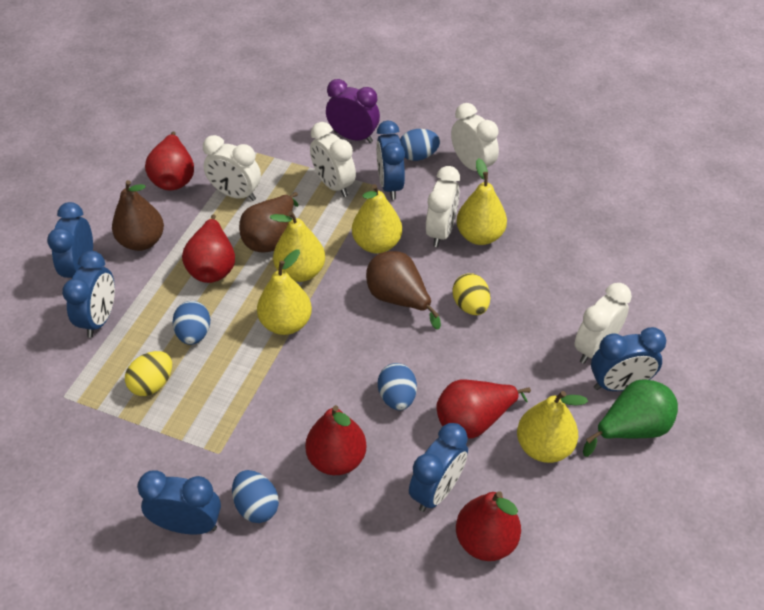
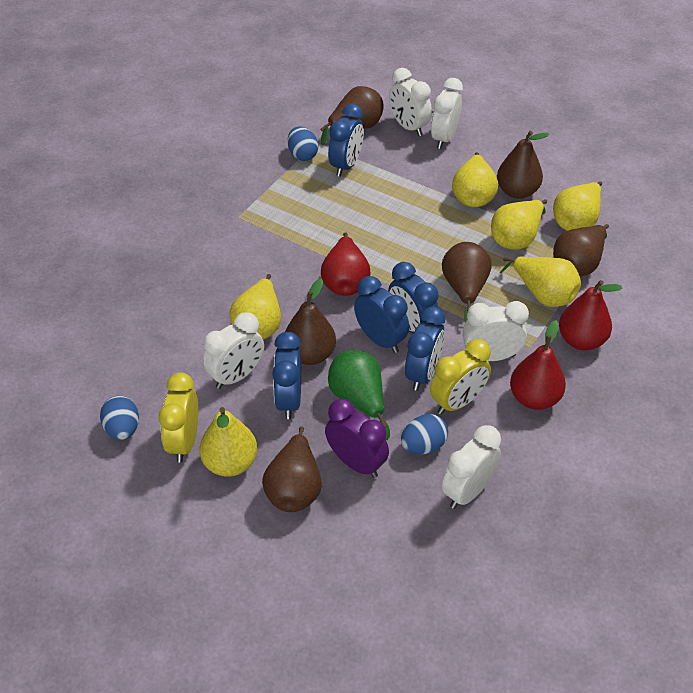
blue clock: 6 -> 5
blue egg: 4 -> 3
brown pear: 3 -> 6
red pear: 5 -> 3
yellow clock: 0 -> 2
yellow egg: 2 -> 0
yellow pear: 5 -> 6

